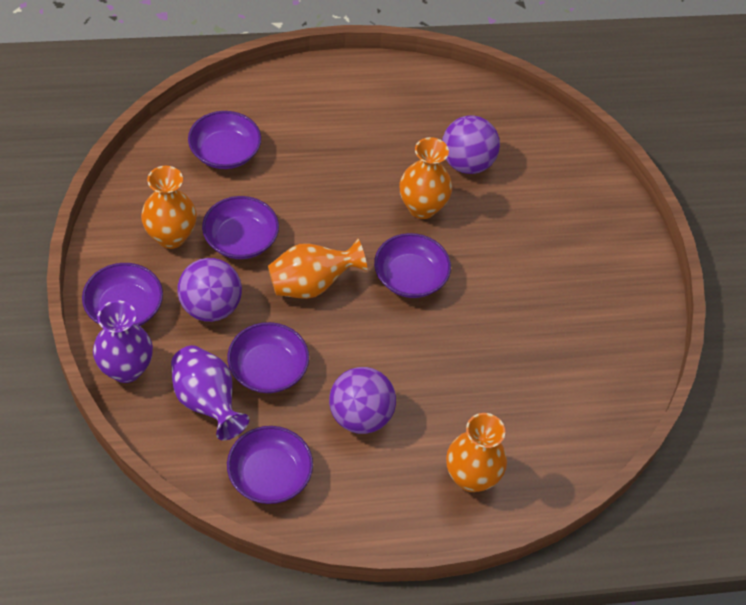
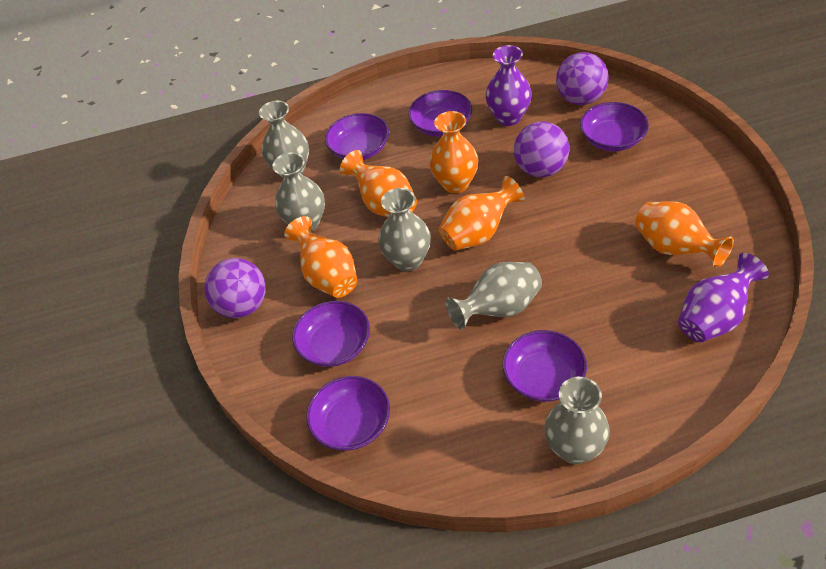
grey vase: 0 -> 5
orange vase: 4 -> 5

